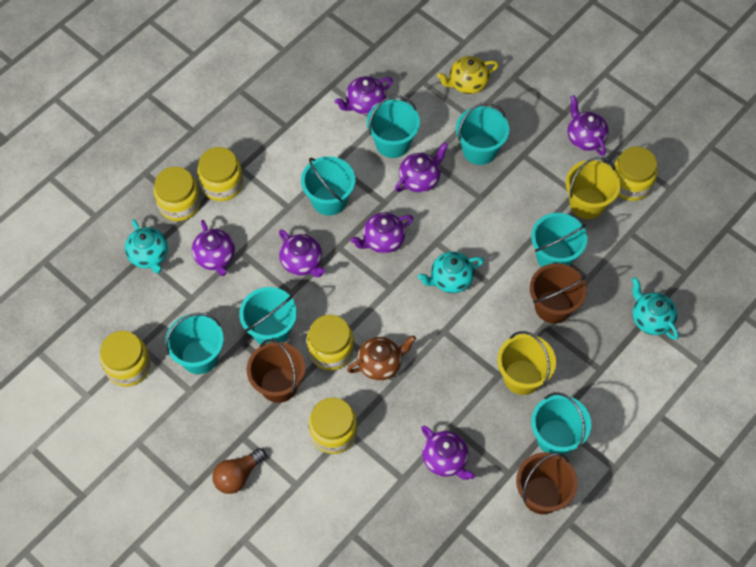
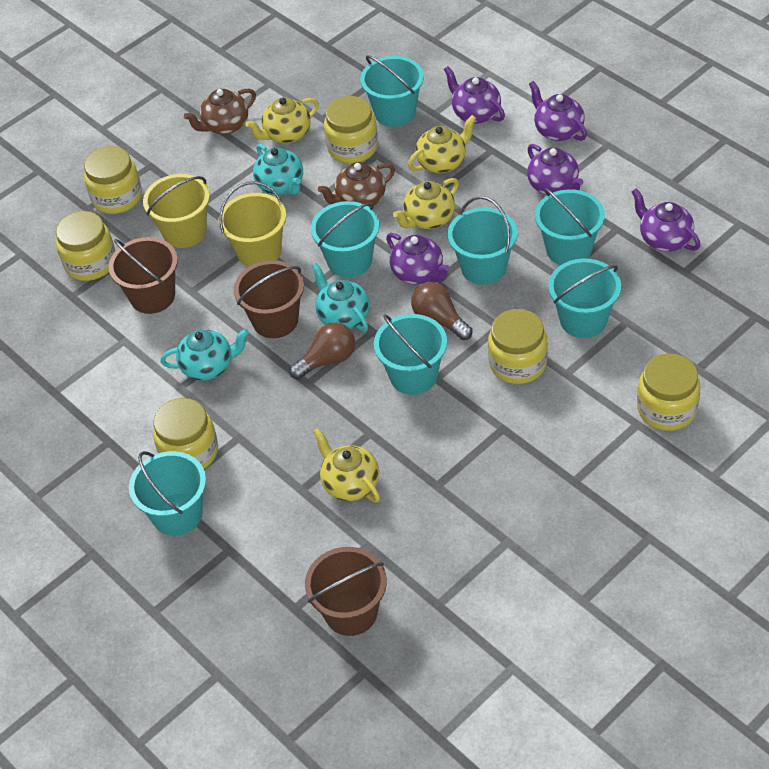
brown light bulb: 1 -> 2
brown teapot: 1 -> 2
purple teapot: 7 -> 5
yellow teapot: 1 -> 4

